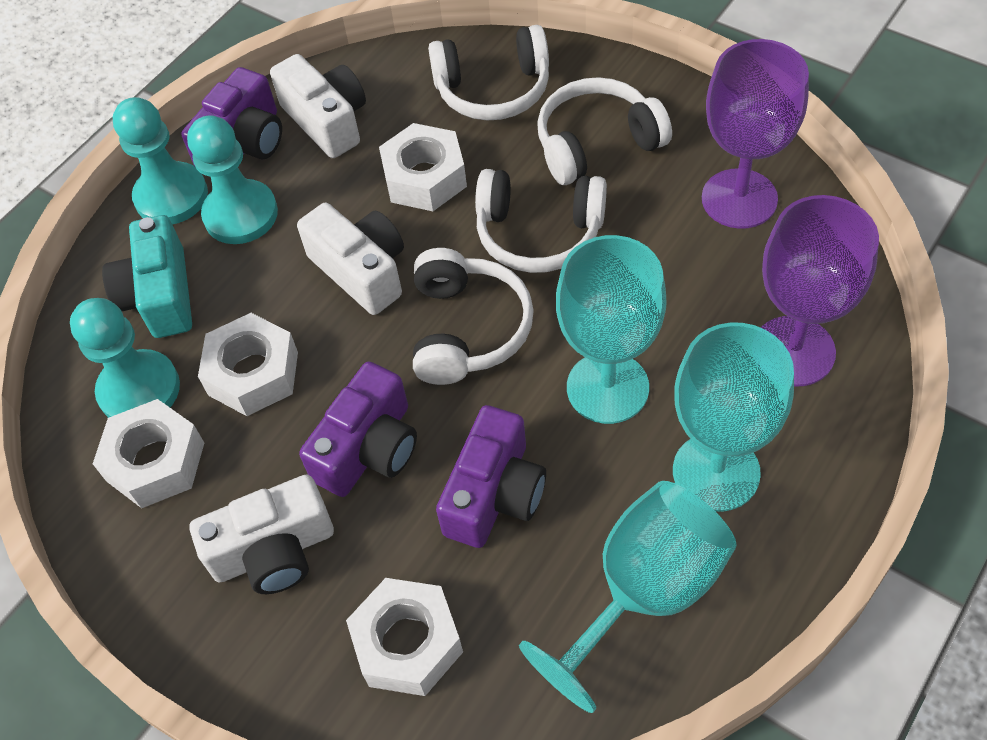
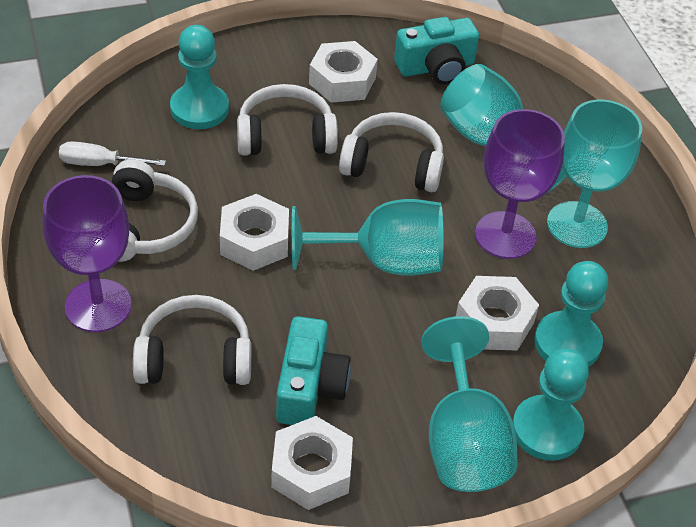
purple camera: 3 -> 0
turquoise camera: 1 -> 2
turquoise goblet: 3 -> 4
white camera: 3 -> 0
white screwdriver: 0 -> 1

